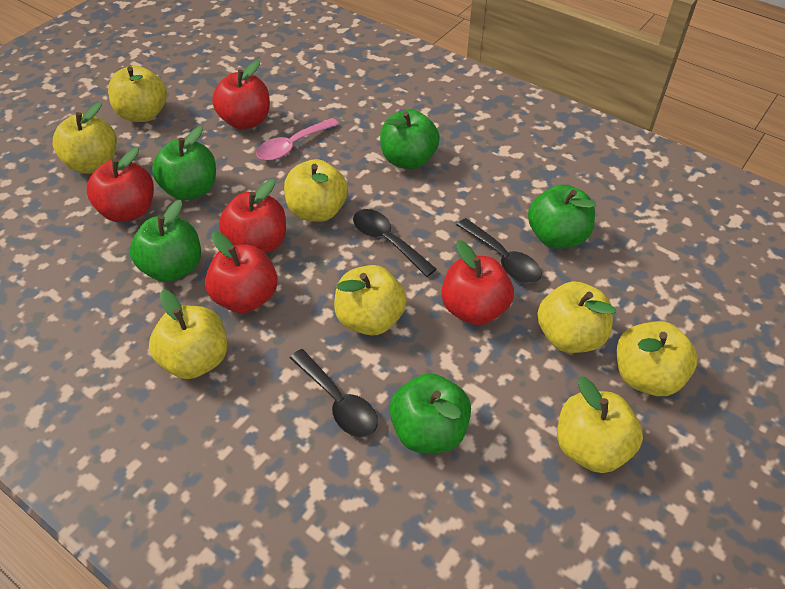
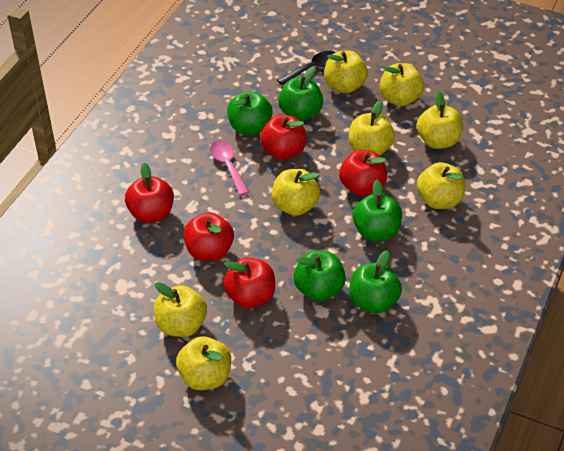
black spoon: 3 -> 1

